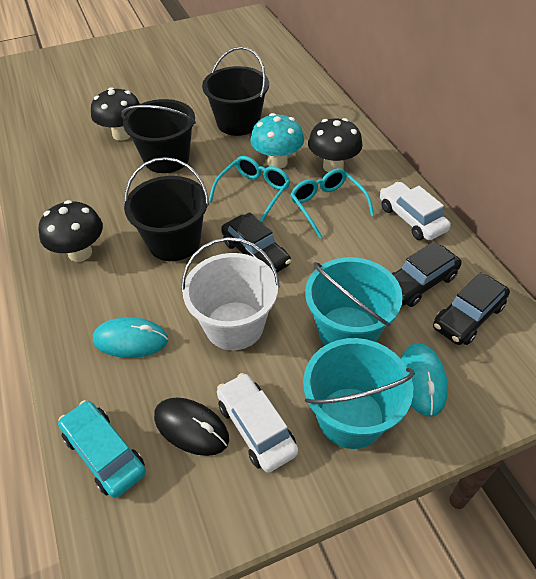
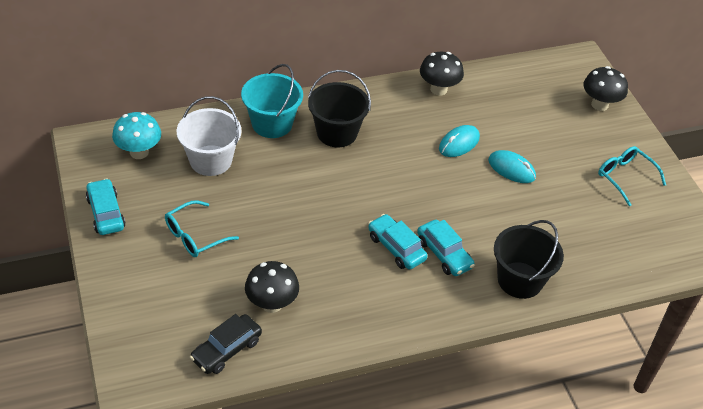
black bucket: 3 -> 2
black car: 3 -> 1
black mouse: 1 -> 0
turquoise bucket: 2 -> 1
turquoise car: 1 -> 3
white car: 2 -> 0

